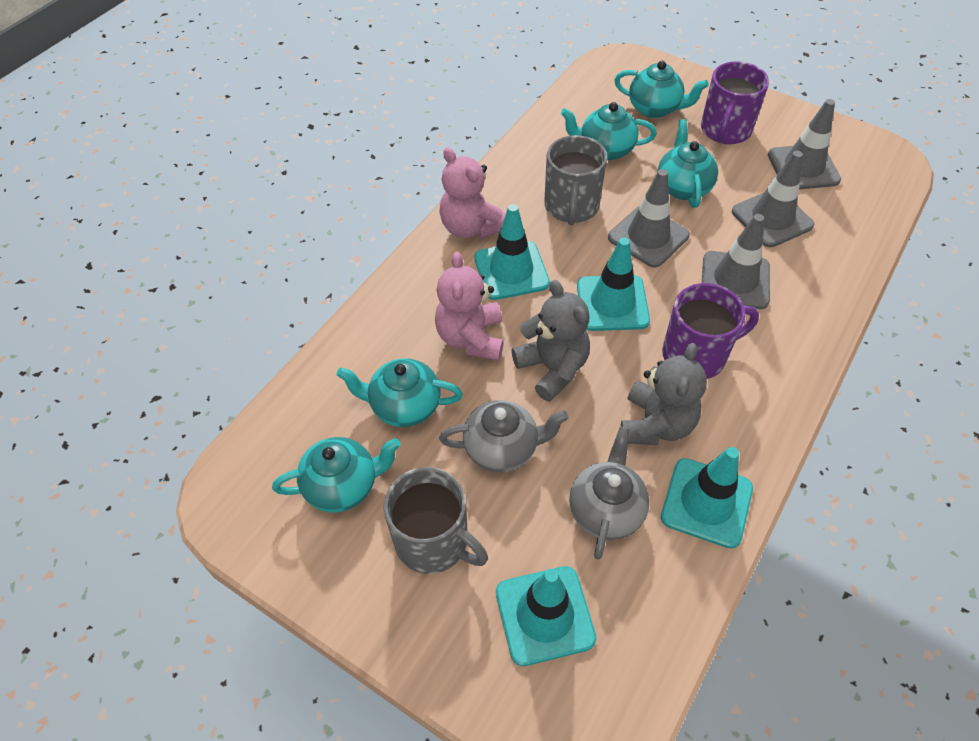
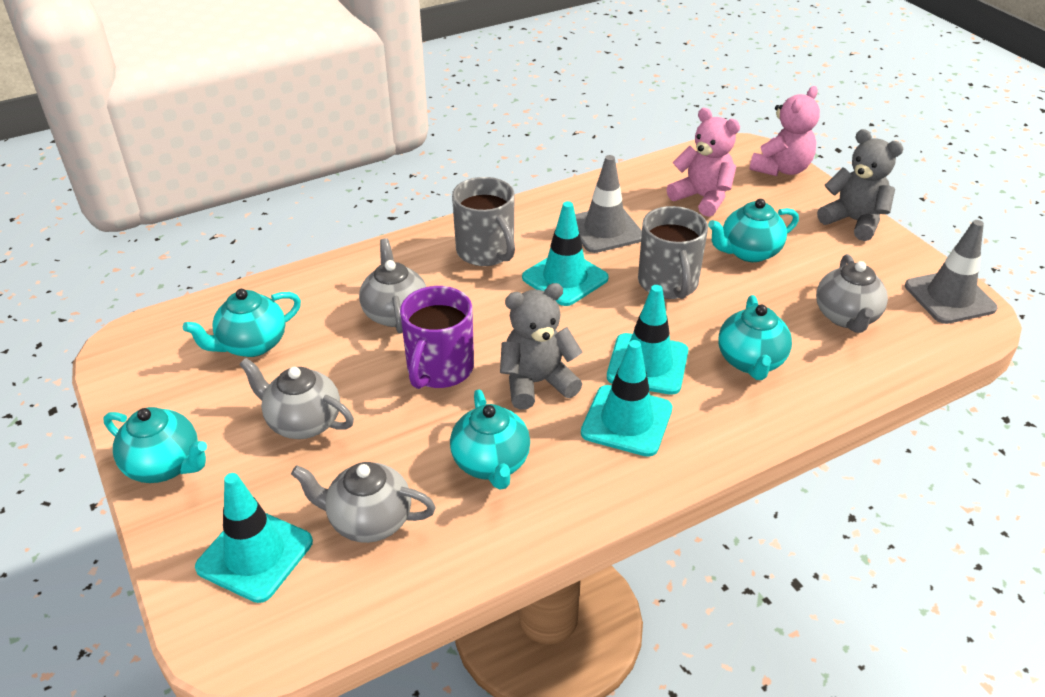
grey teapot: 2 -> 4
grey traffic cone: 4 -> 2
purple mug: 2 -> 1

